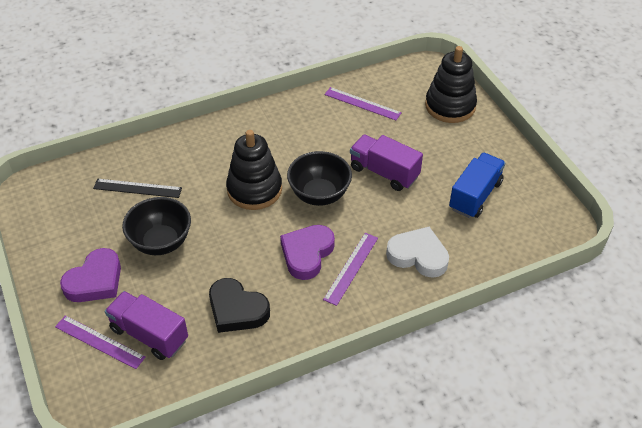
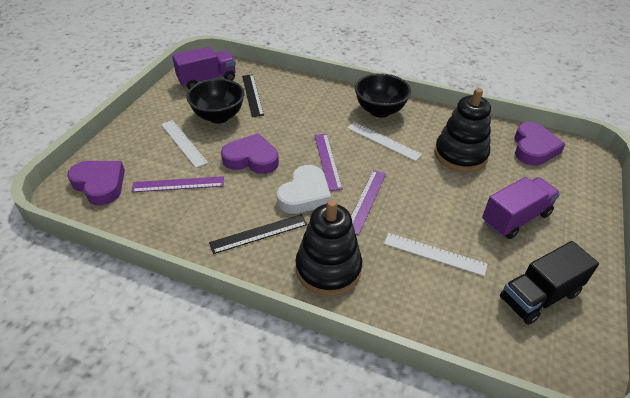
black heart: 1 -> 0
black ruler: 1 -> 2
black truck: 0 -> 1
blue truck: 1 -> 0
purple heart: 2 -> 3
white ruler: 0 -> 3

